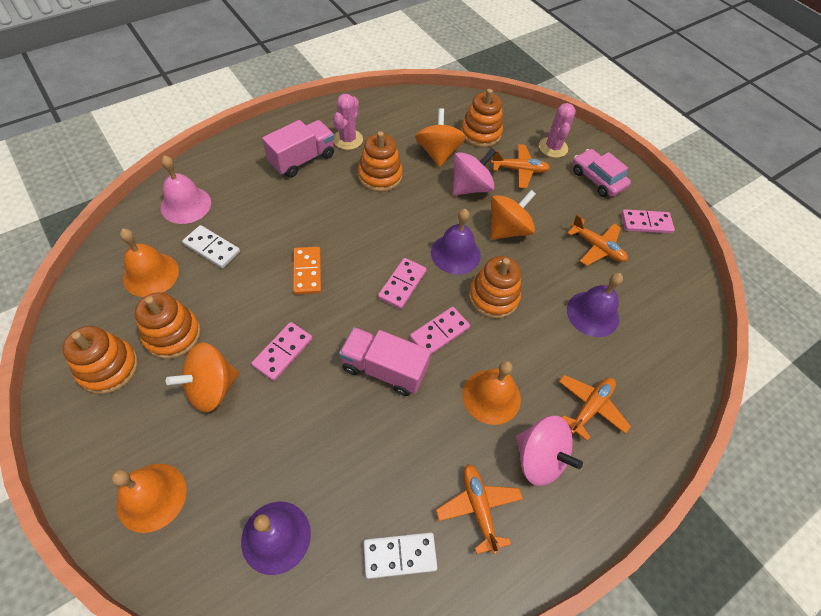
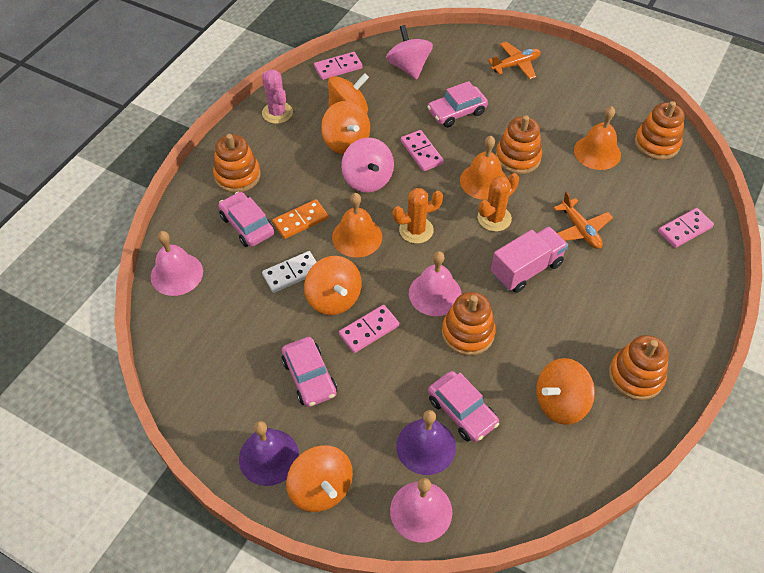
orange cactus: 0 -> 2
orange plane: 4 -> 2
orange spinning top: 3 -> 5
pink bell: 1 -> 3
pink cactus: 2 -> 1
pink car: 1 -> 4
pink truck: 2 -> 1
purple bell: 3 -> 2
white domino: 2 -> 1

